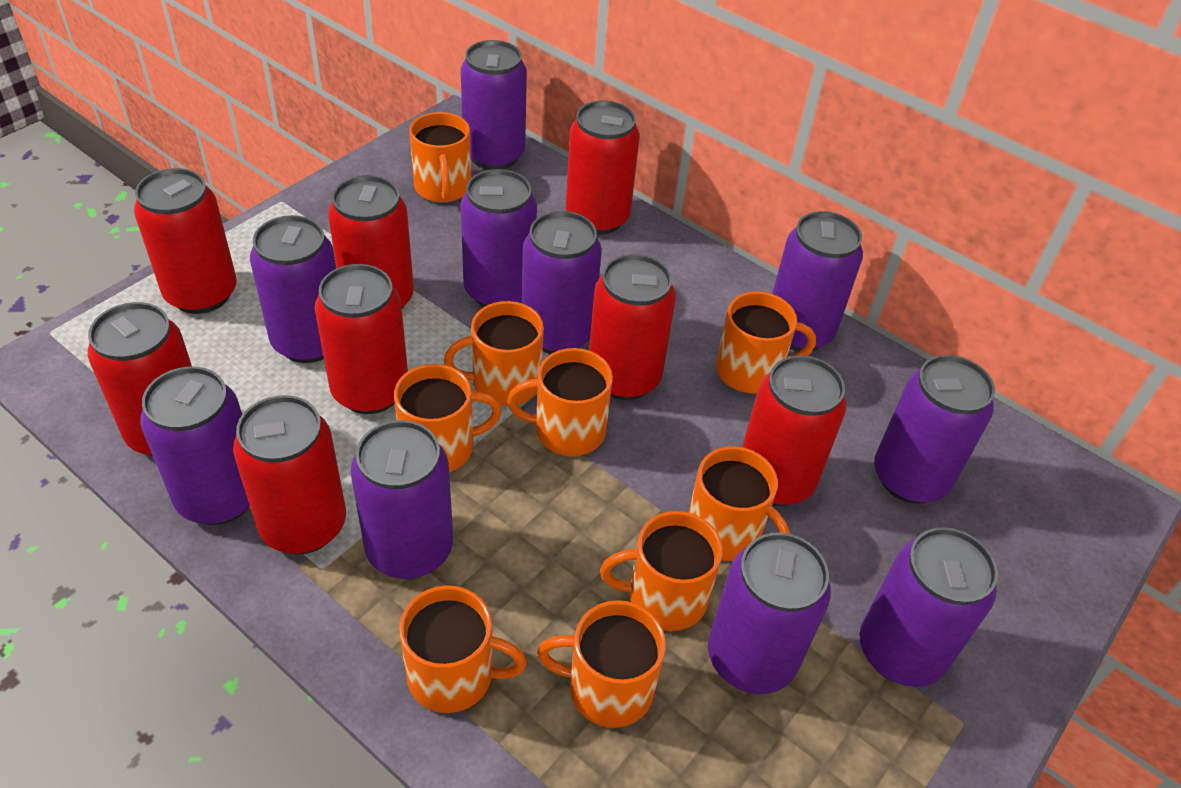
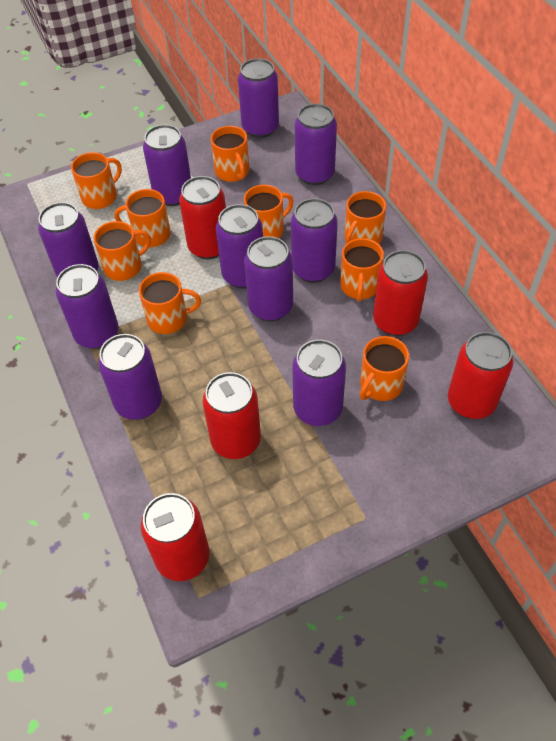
red can: 8 -> 5

